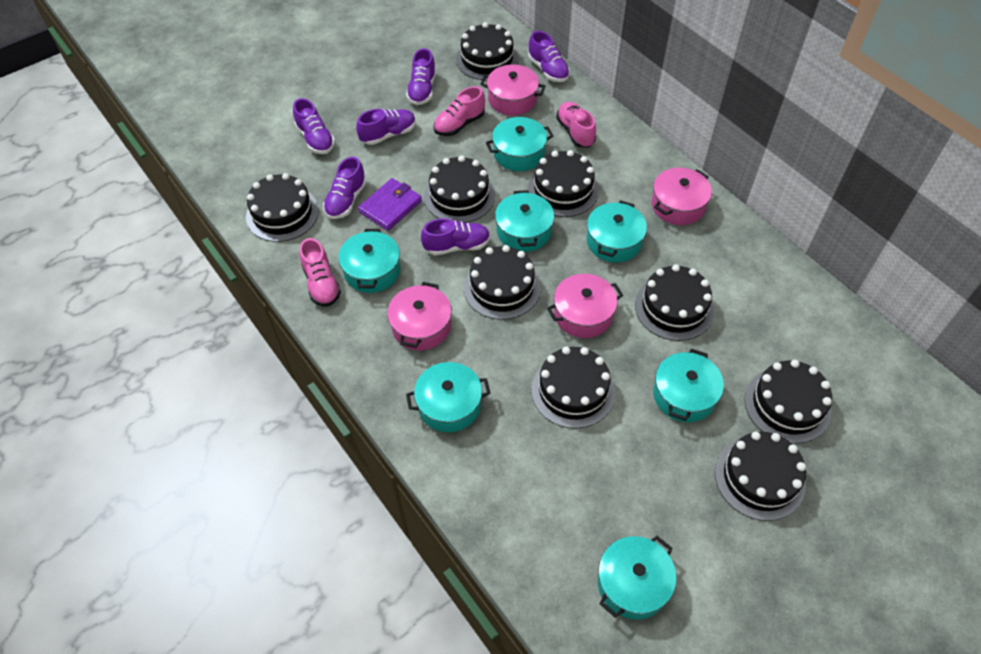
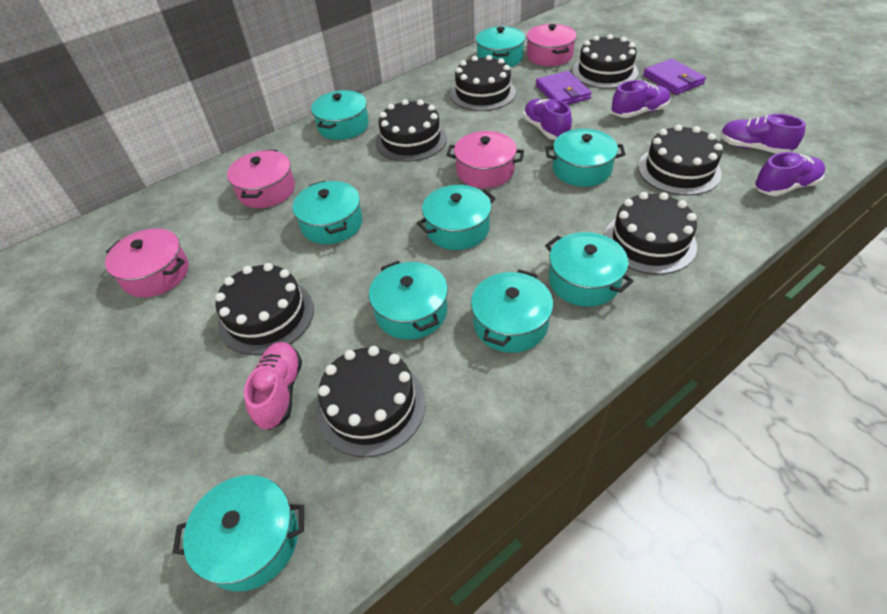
black cake: 9 -> 7
pink shoe: 3 -> 1
purple shoe: 6 -> 4
purple wallet: 1 -> 2
turquoise pot: 7 -> 9

